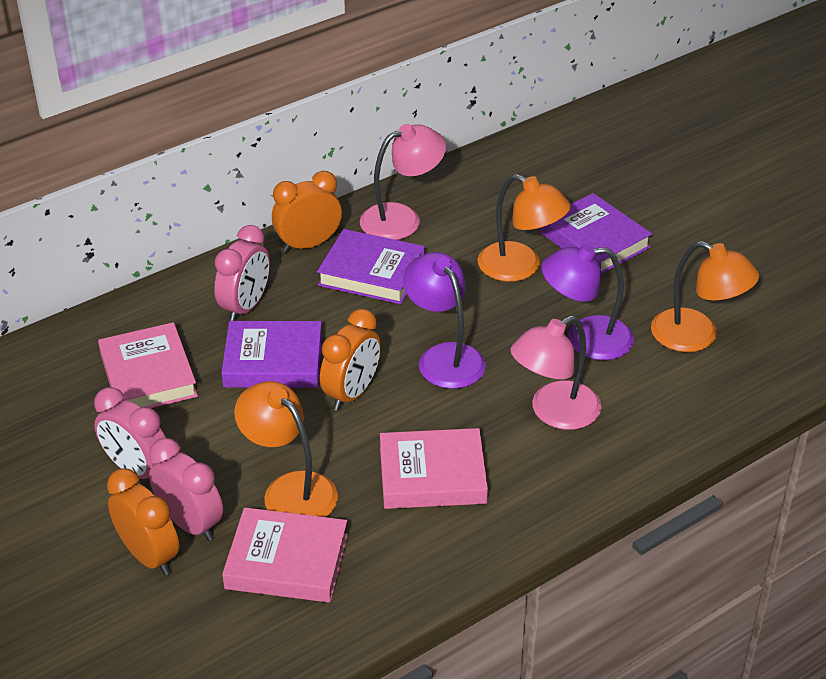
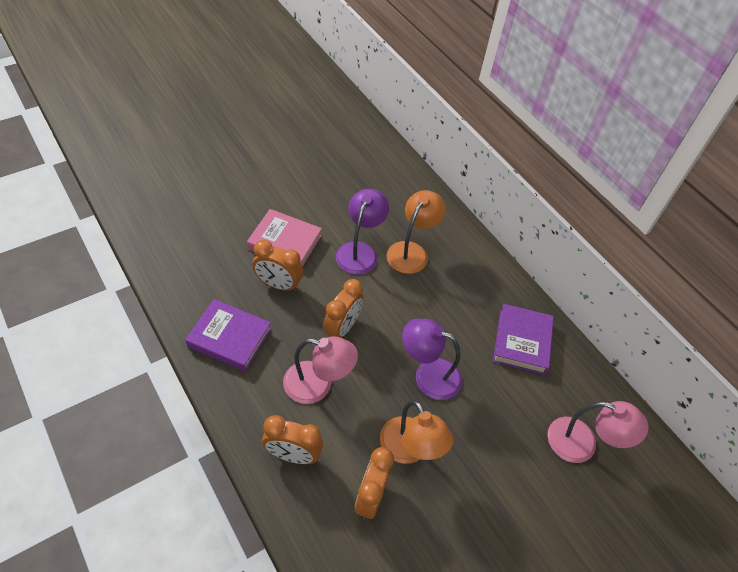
orange clock: 3 -> 4
orange lamp: 3 -> 2
pink book: 3 -> 1
pink clock: 3 -> 0
purple book: 3 -> 2

